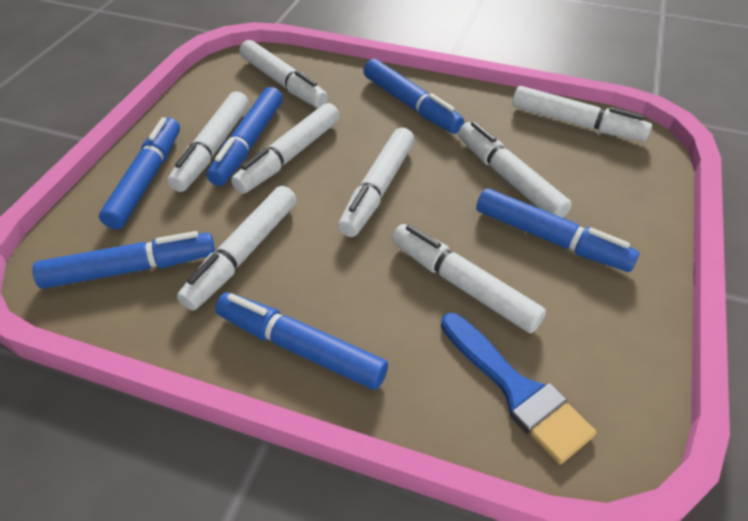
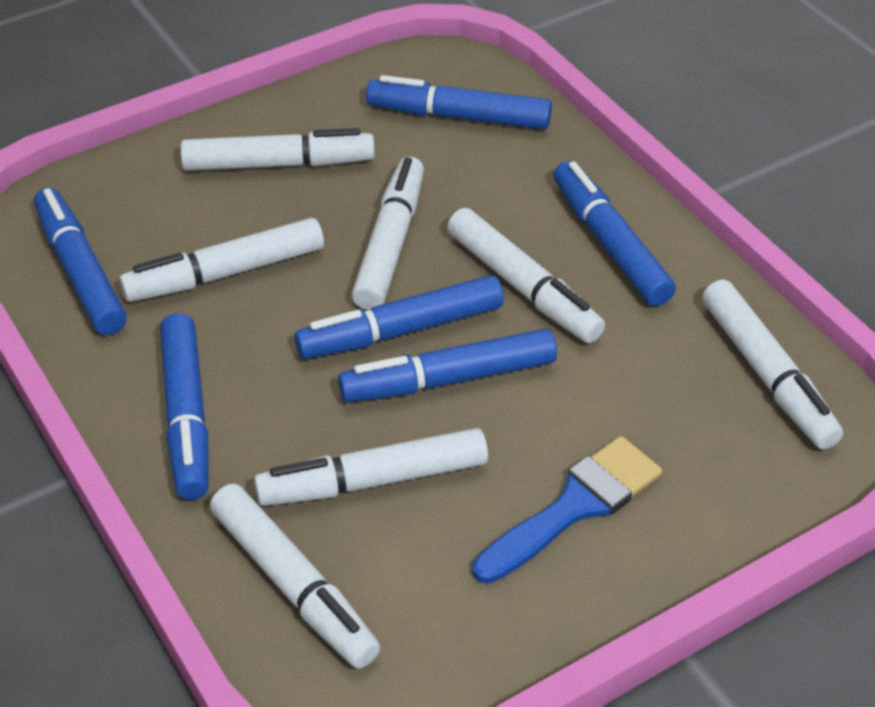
white marker: 8 -> 7

